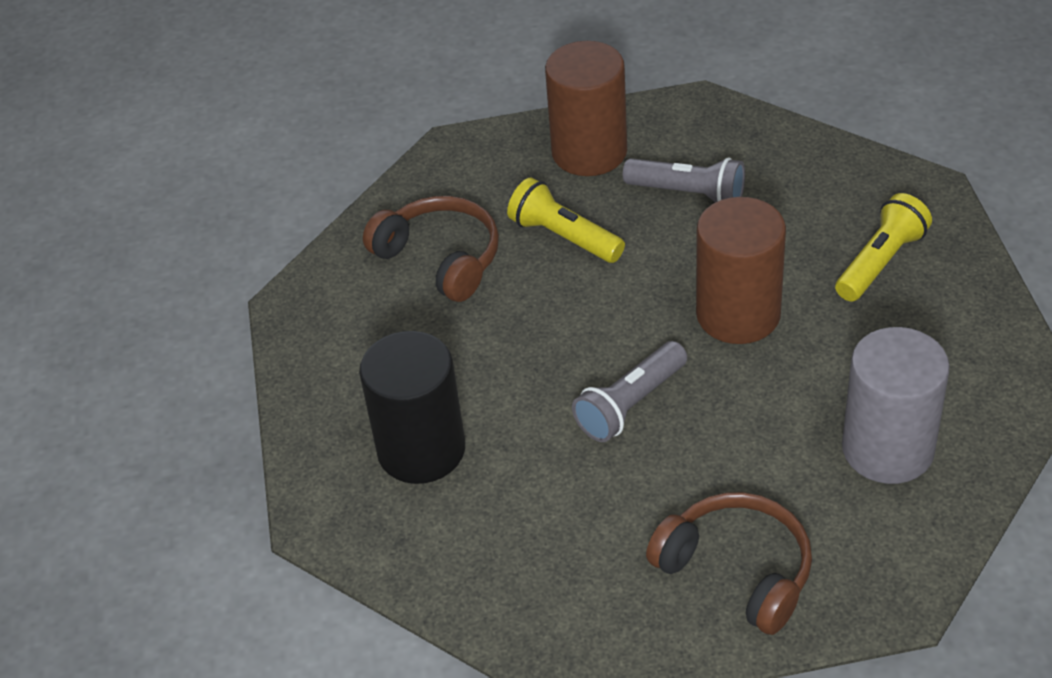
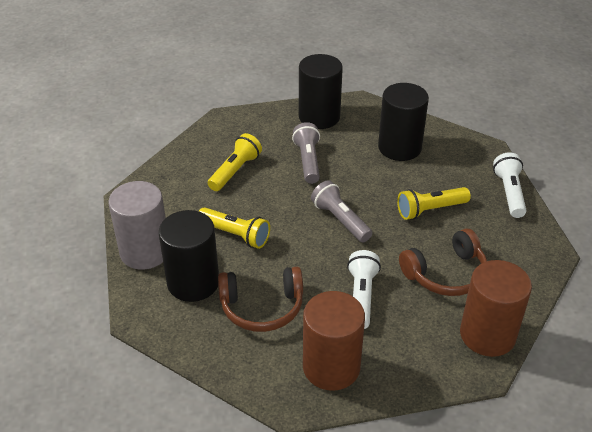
black cylinder: 1 -> 3
white flashlight: 0 -> 2
yellow flashlight: 2 -> 3

